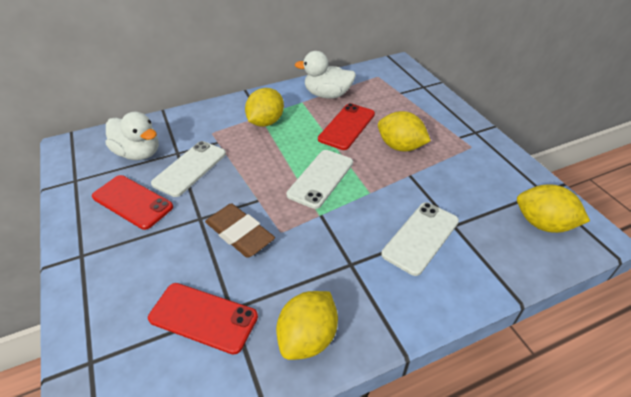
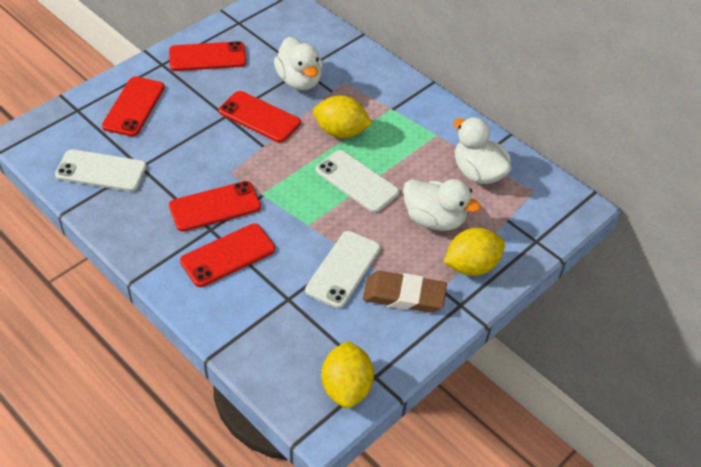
red phone: 3 -> 5
white duck: 2 -> 3
yellow lemon: 4 -> 3

